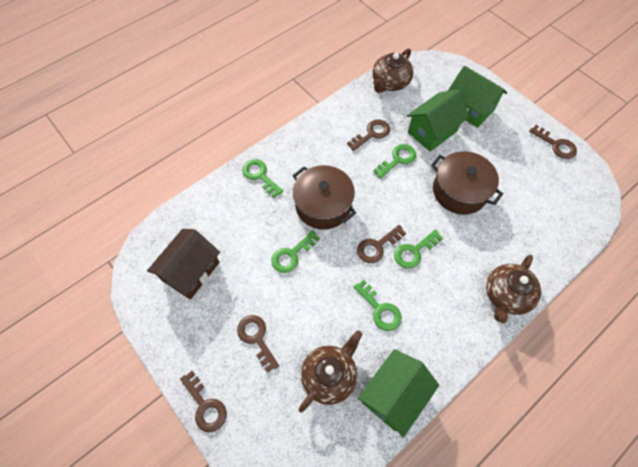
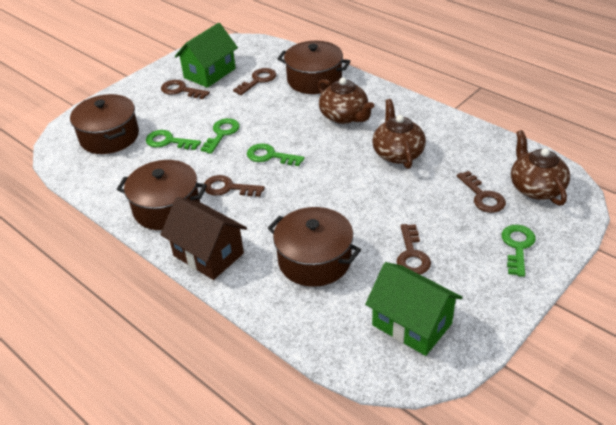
brown pot: 2 -> 4
green house: 3 -> 2
green key: 5 -> 4

